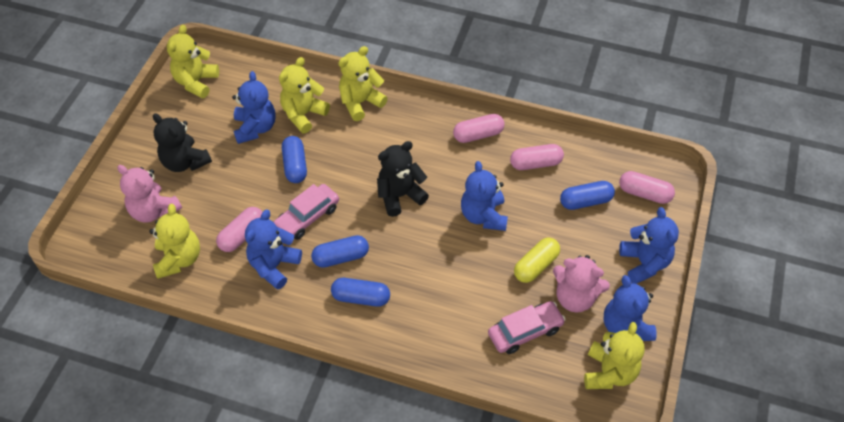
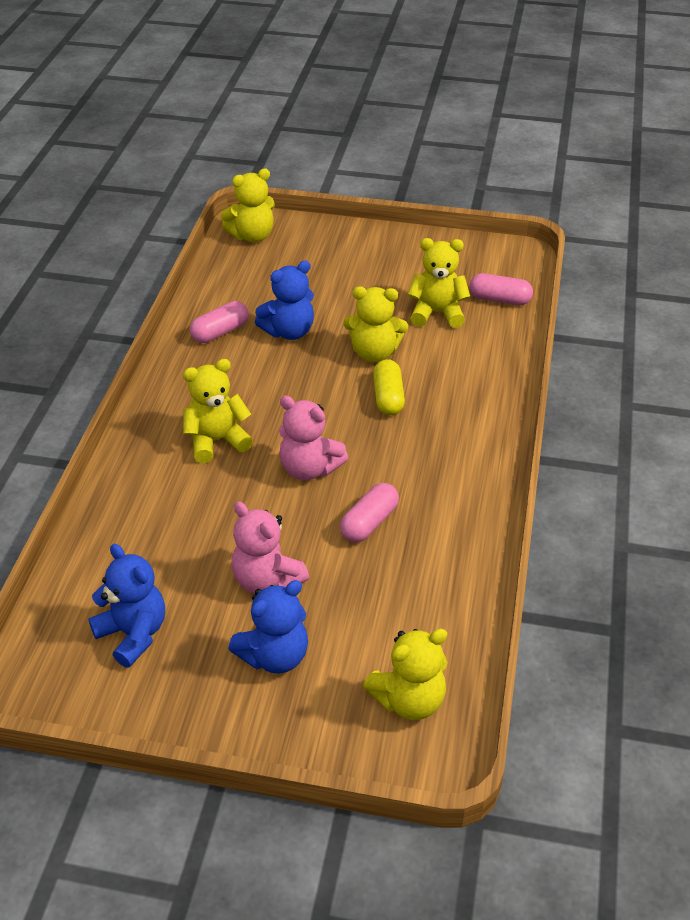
black teddy bear: 2 -> 0
blue capsule: 4 -> 0
blue teddy bear: 5 -> 3
pink capsule: 4 -> 3
pink car: 2 -> 0

